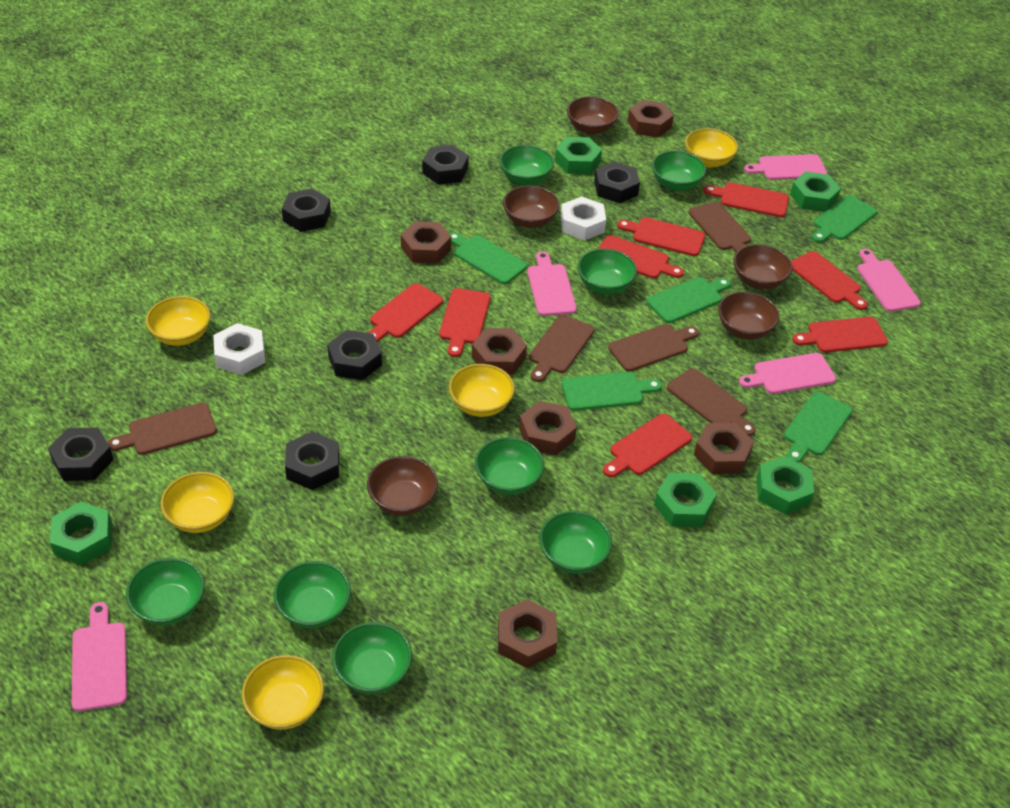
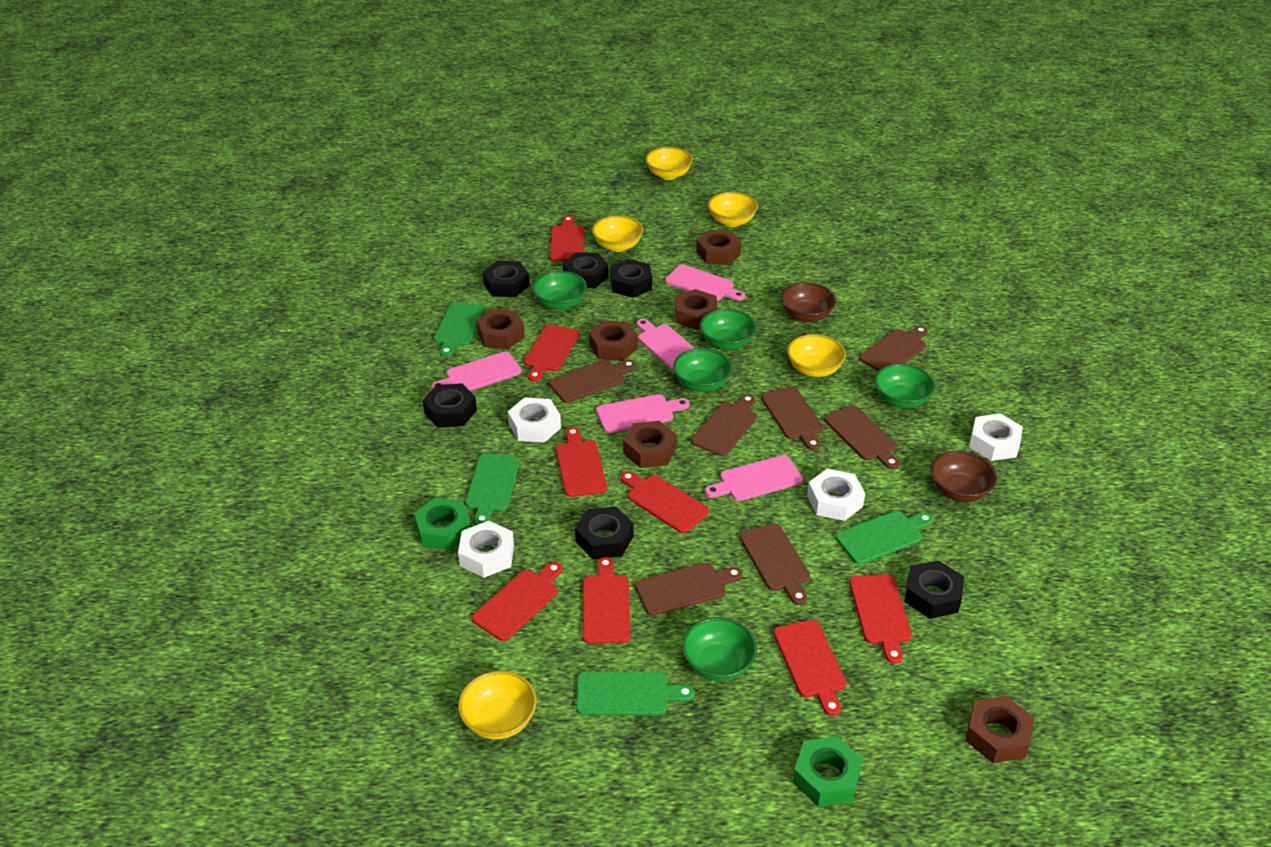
brown bowl: 5 -> 2
brown cutting board: 5 -> 7
green bowl: 8 -> 5
green cutting board: 5 -> 4
green nut: 5 -> 2
white nut: 2 -> 4

